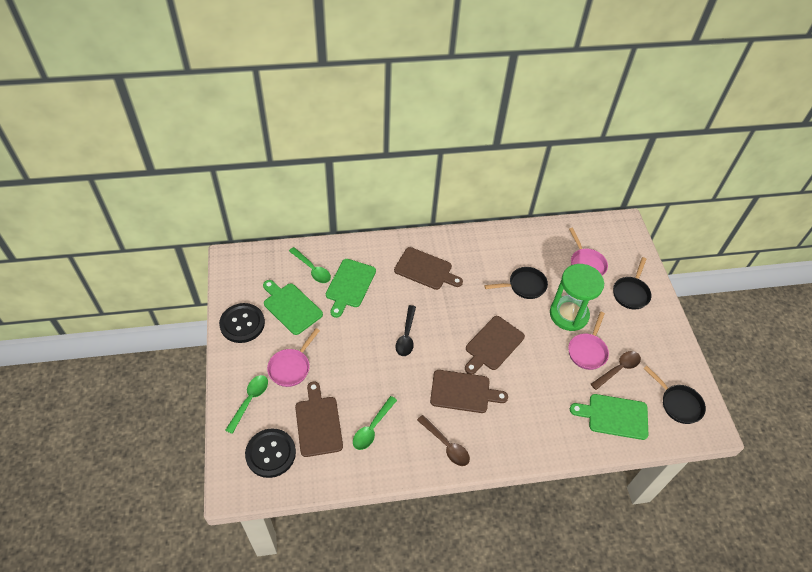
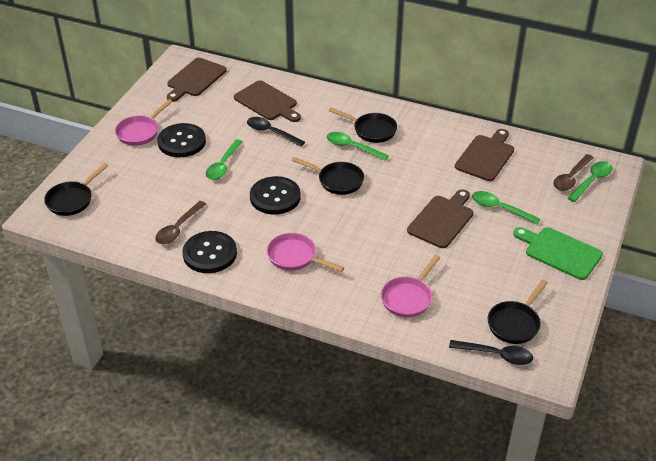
black button: 2 -> 3
black pan: 3 -> 4
black spoon: 1 -> 2
green cutting board: 3 -> 1
green hourglass: 1 -> 0
green spoon: 3 -> 4

